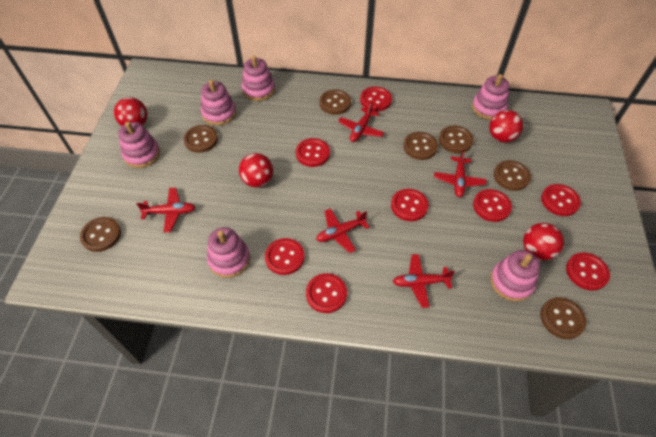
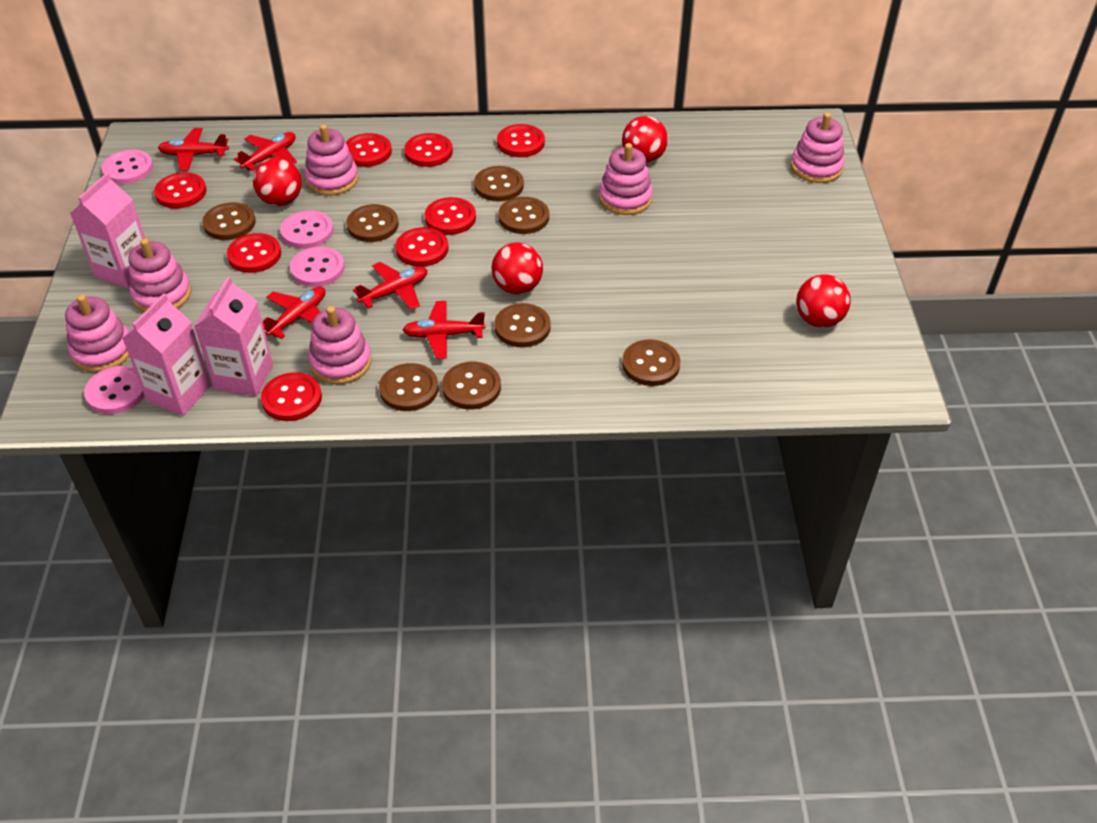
brown button: 7 -> 8
pink button: 0 -> 4
pink carton: 0 -> 3

